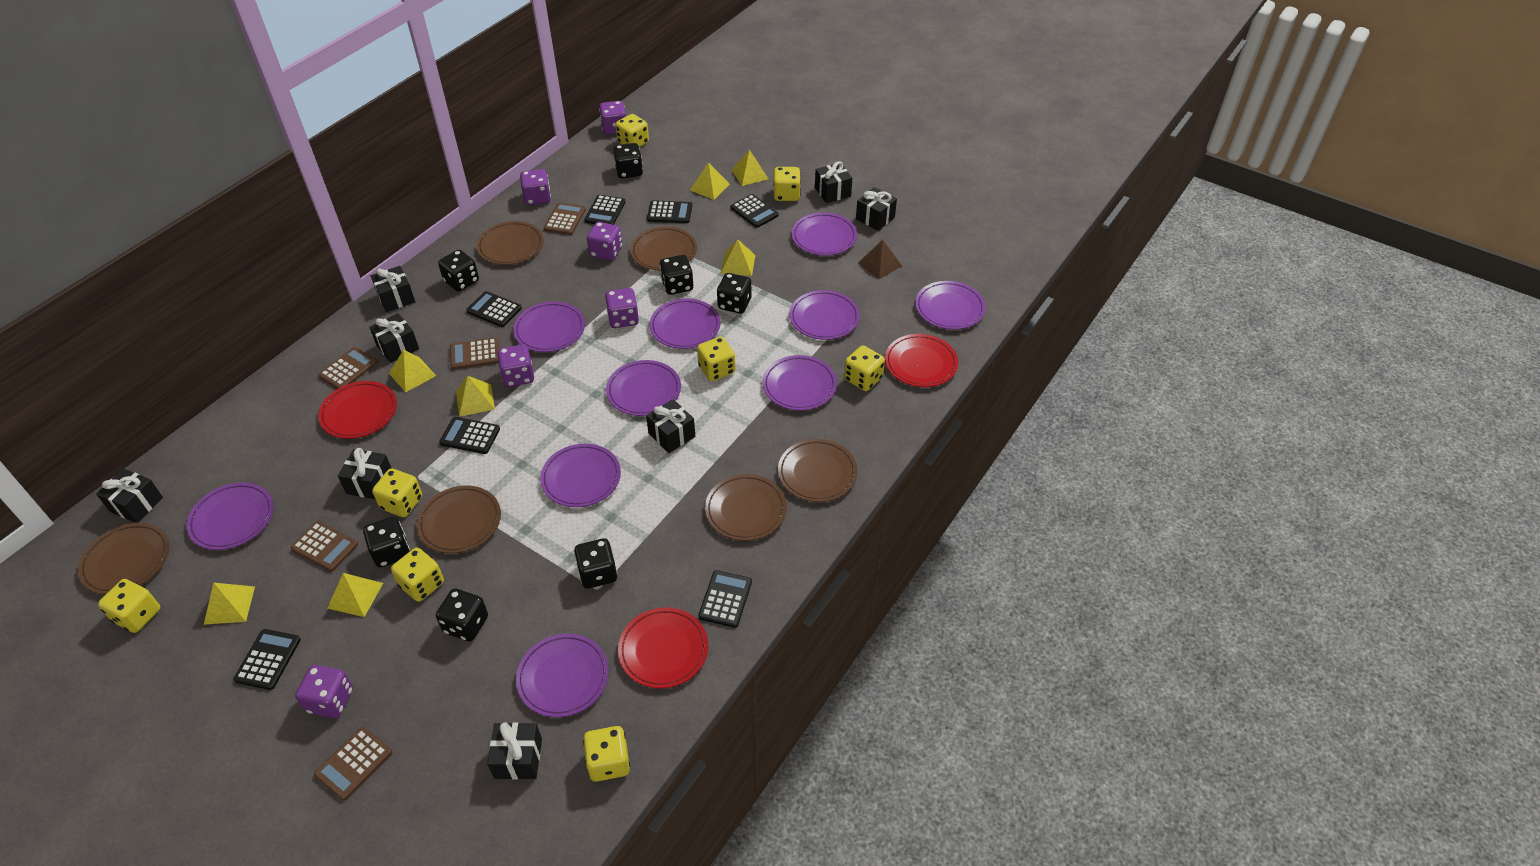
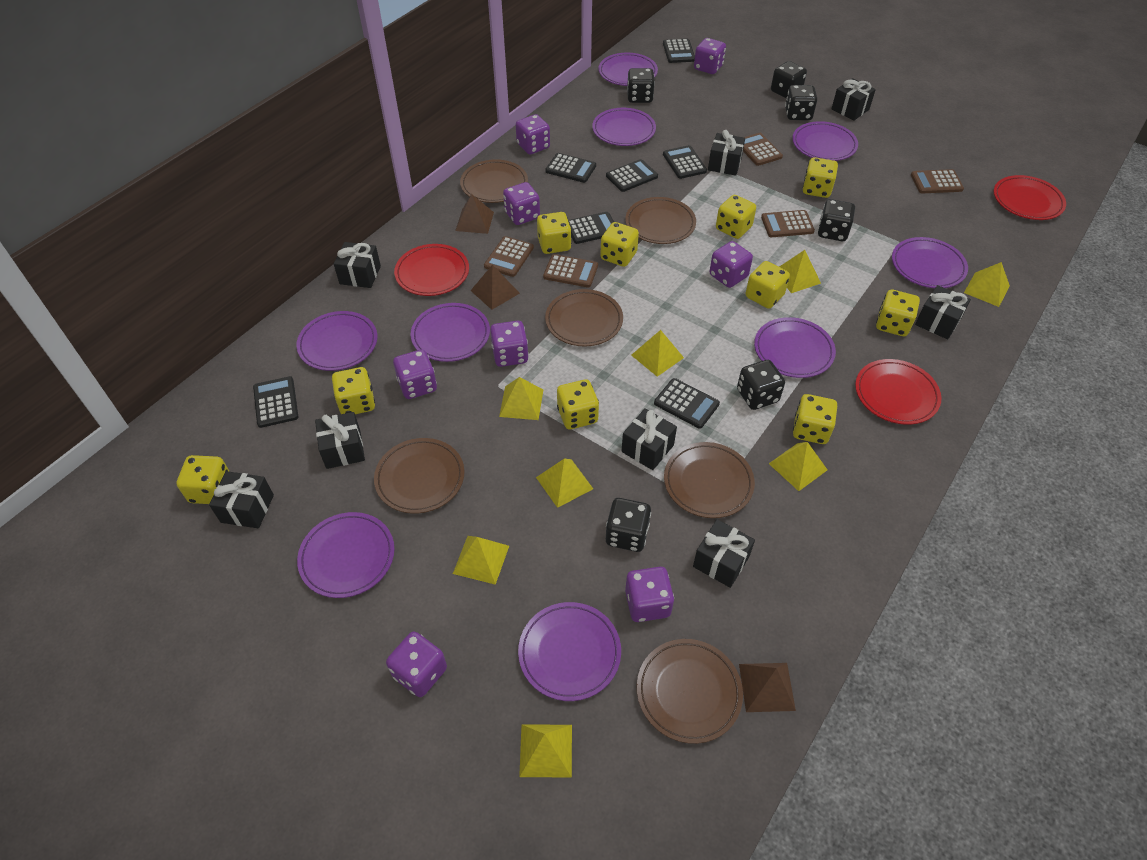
black dice: 7 -> 6
brown pyramid: 1 -> 3
purple dice: 6 -> 8
purple plate: 10 -> 9
yellow dice: 8 -> 10
yellow pyramid: 7 -> 8

